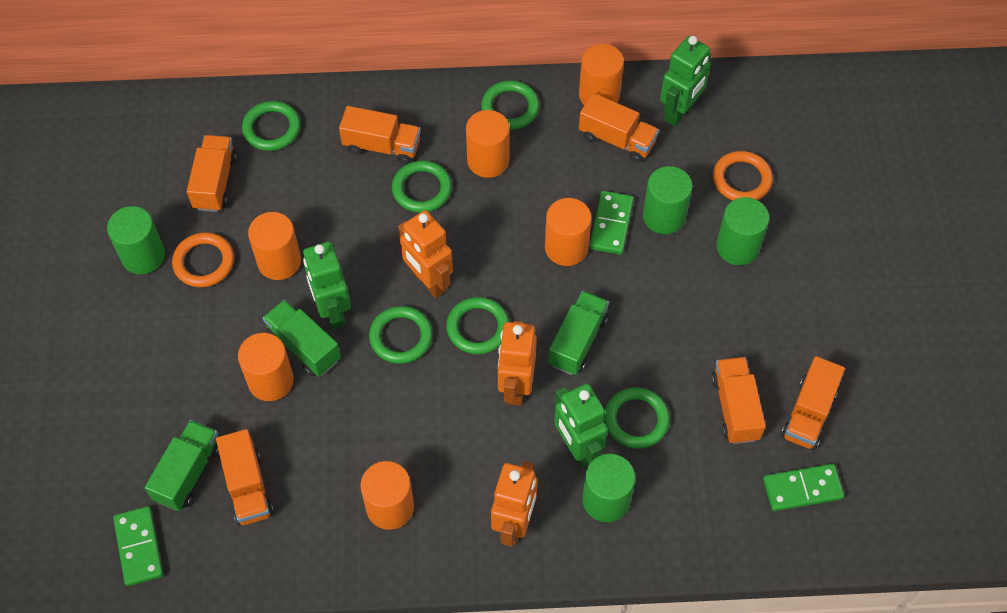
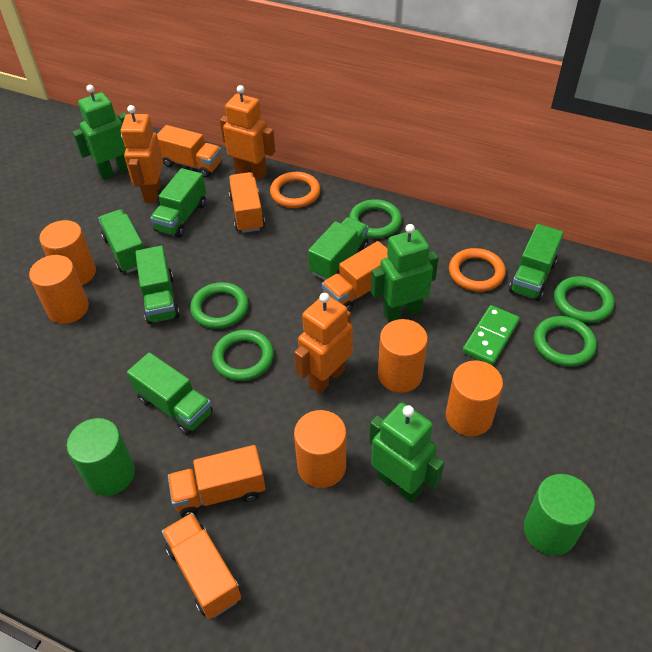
green cylinder: 4 -> 2
green domino: 3 -> 1
green ring: 6 -> 5
green truck: 3 -> 6
orange cylinder: 6 -> 5
orange truck: 6 -> 5

